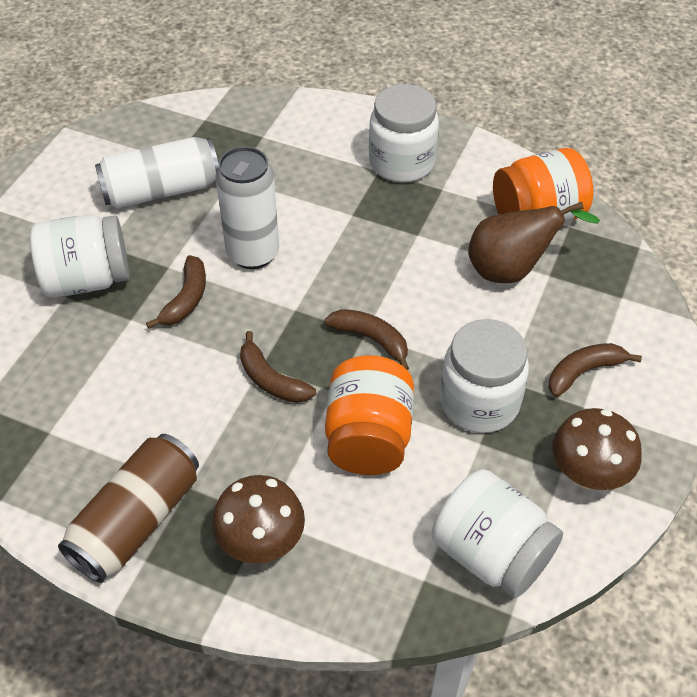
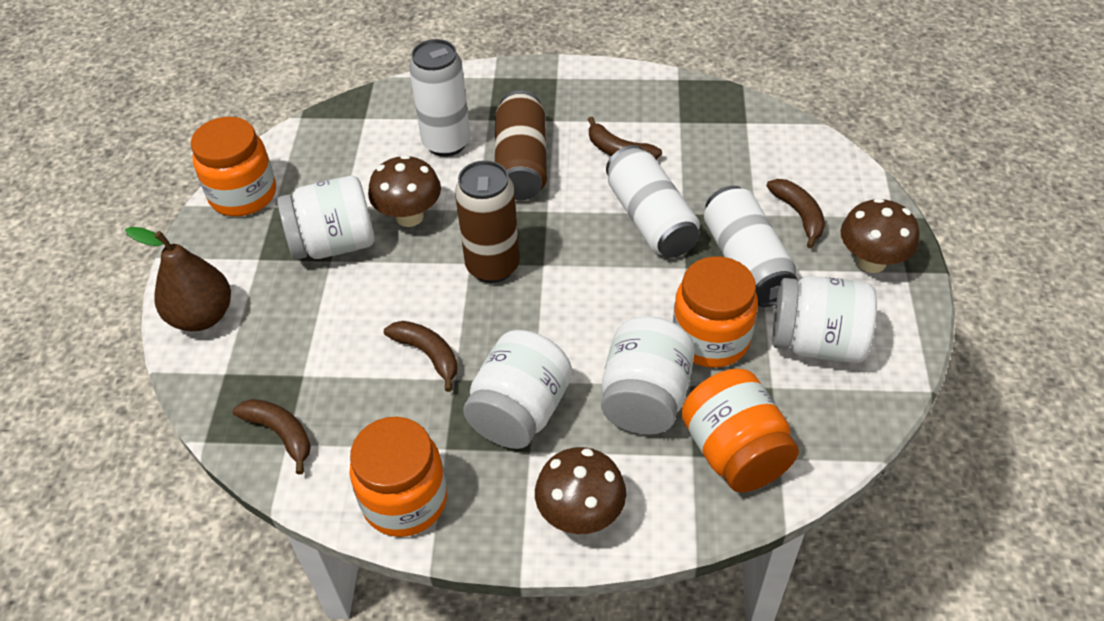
brown can: 1 -> 2
brown mushroom: 2 -> 3
orange jar: 2 -> 4
white can: 2 -> 3

